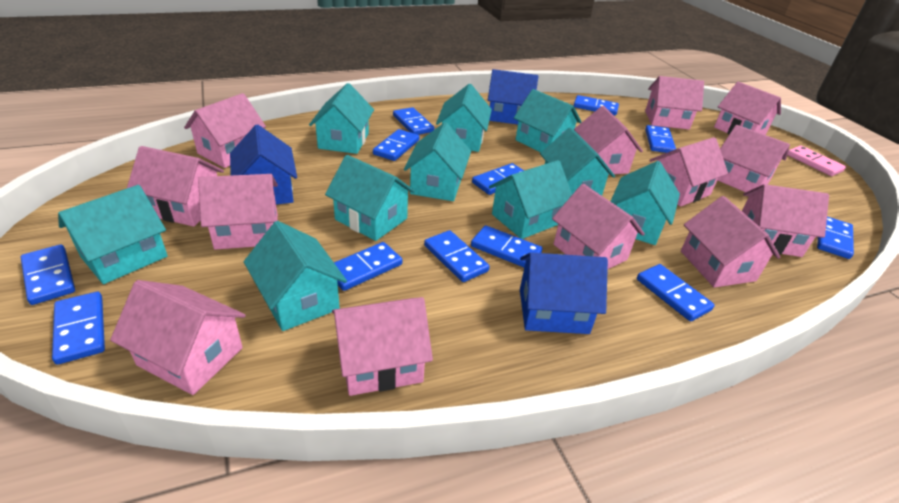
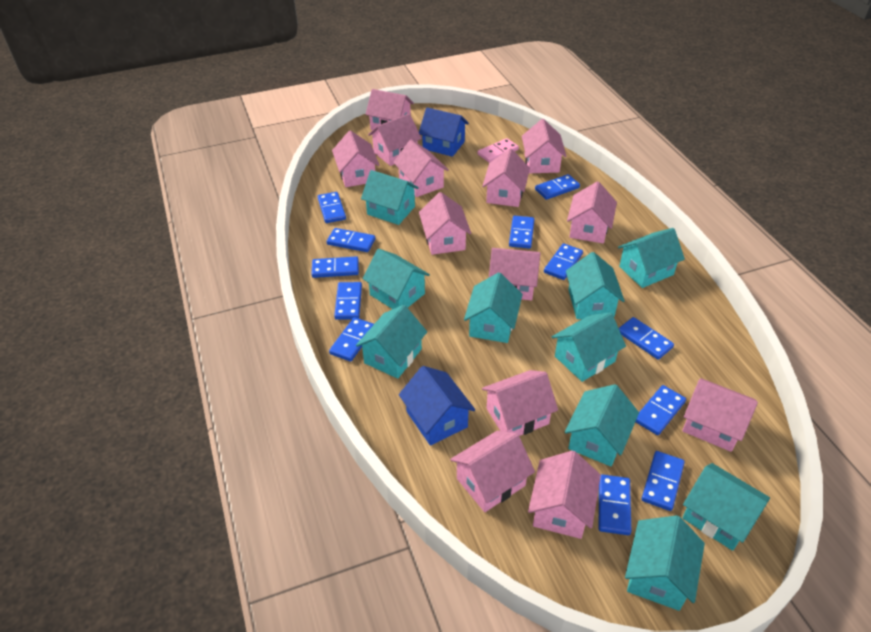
blue house: 3 -> 2

